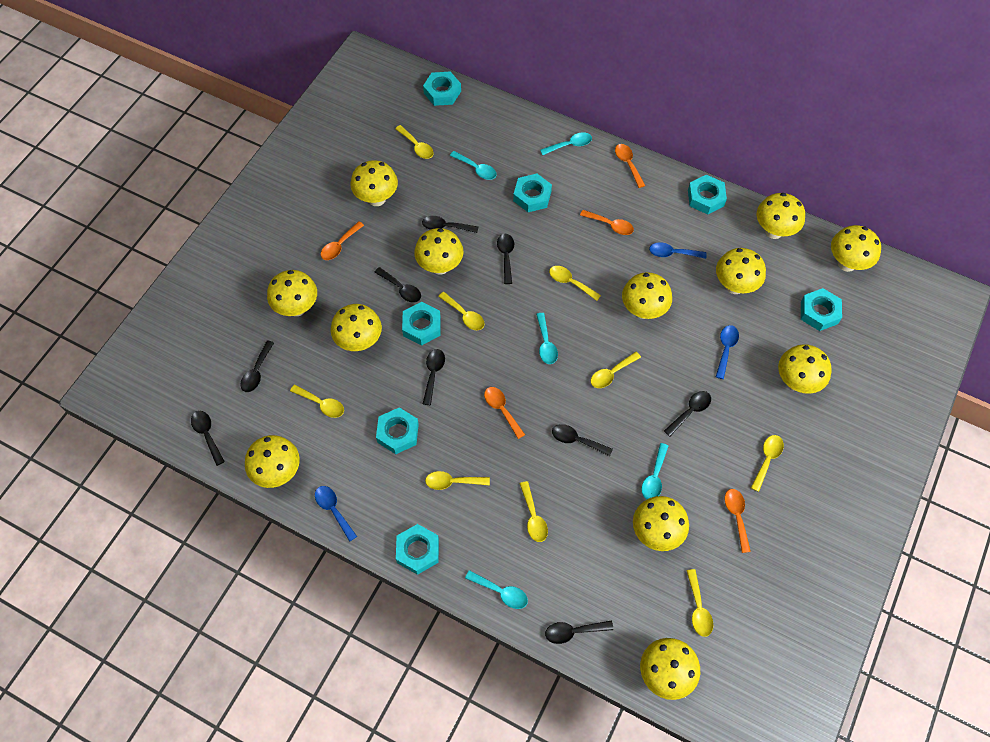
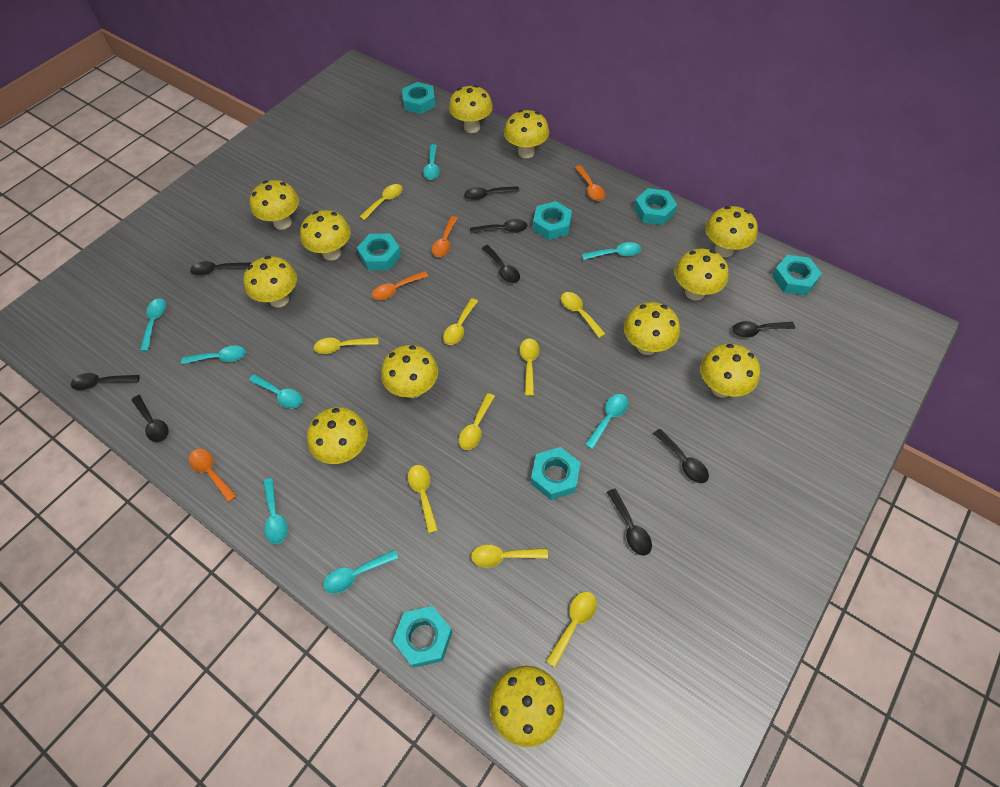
blue spoon: 3 -> 0
orange spoon: 5 -> 4
turquoise spoon: 5 -> 8

